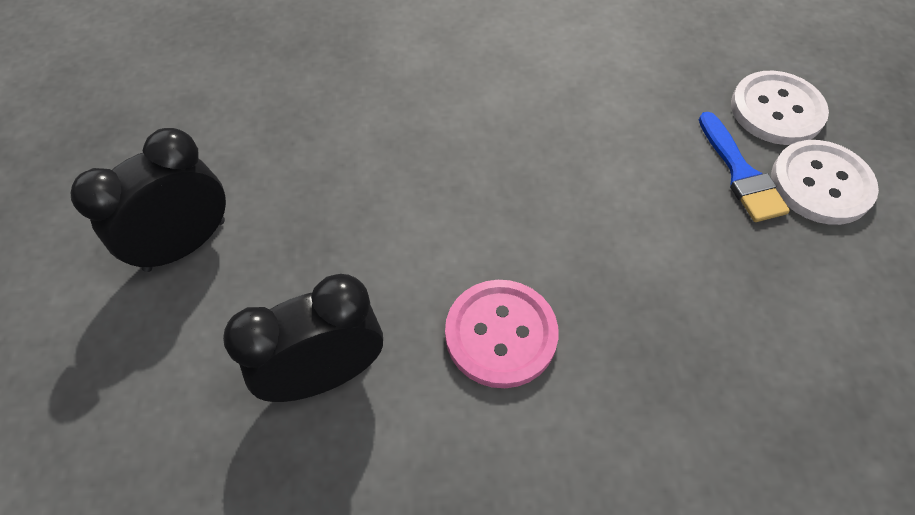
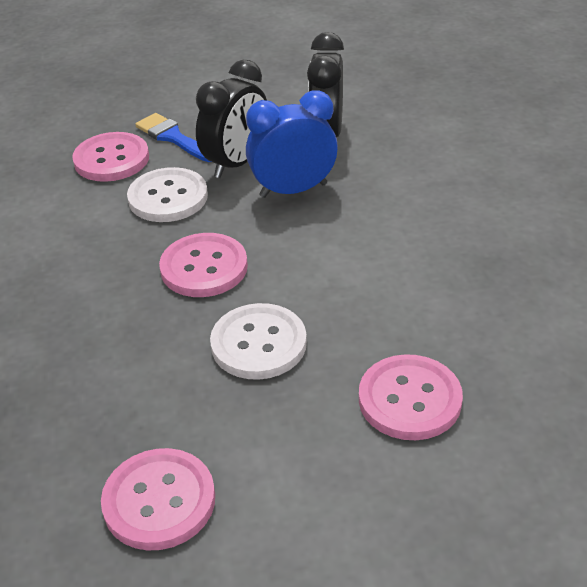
blue clock: 0 -> 1
pink button: 1 -> 4

